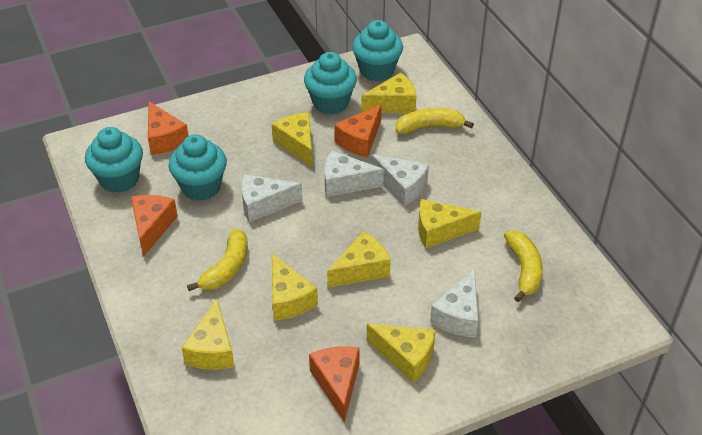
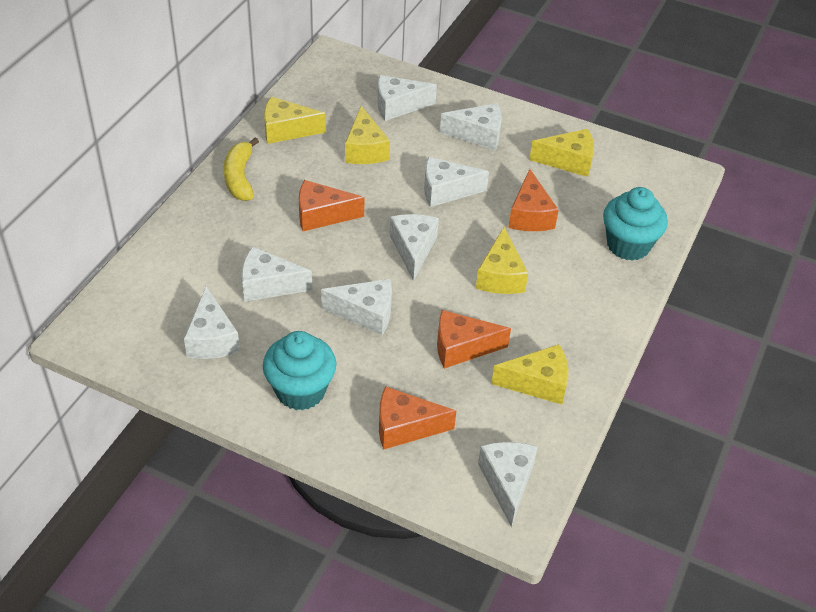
turquoise cupcake: 4 -> 2
white cheese: 4 -> 8
yellow banana: 3 -> 1
yellow cheese: 7 -> 5

